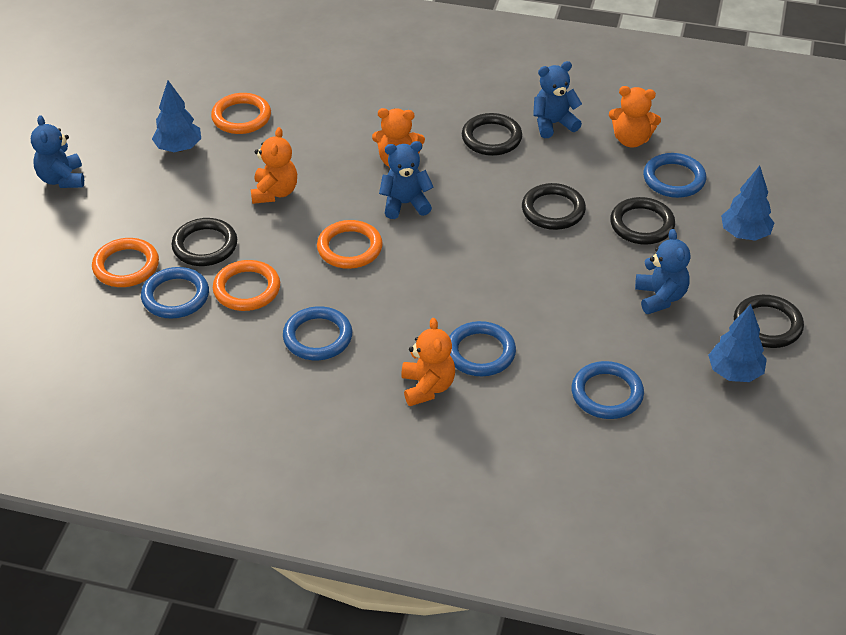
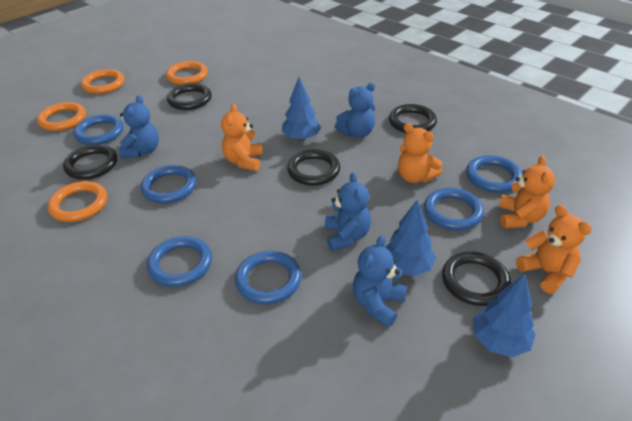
blue ring: 5 -> 6

